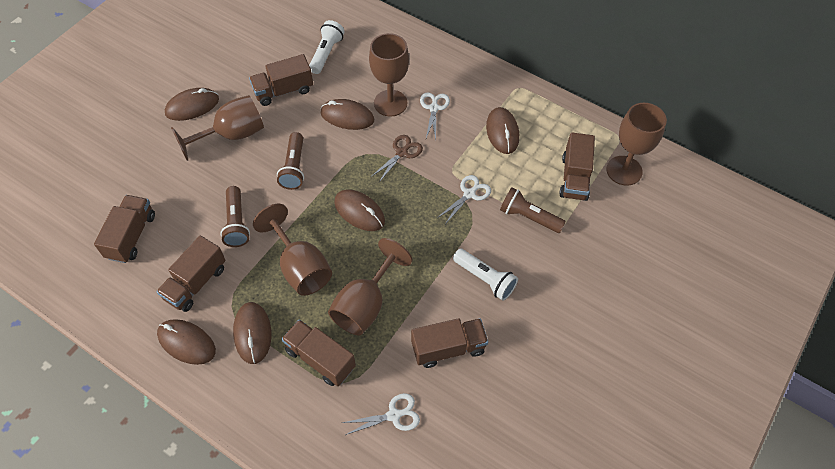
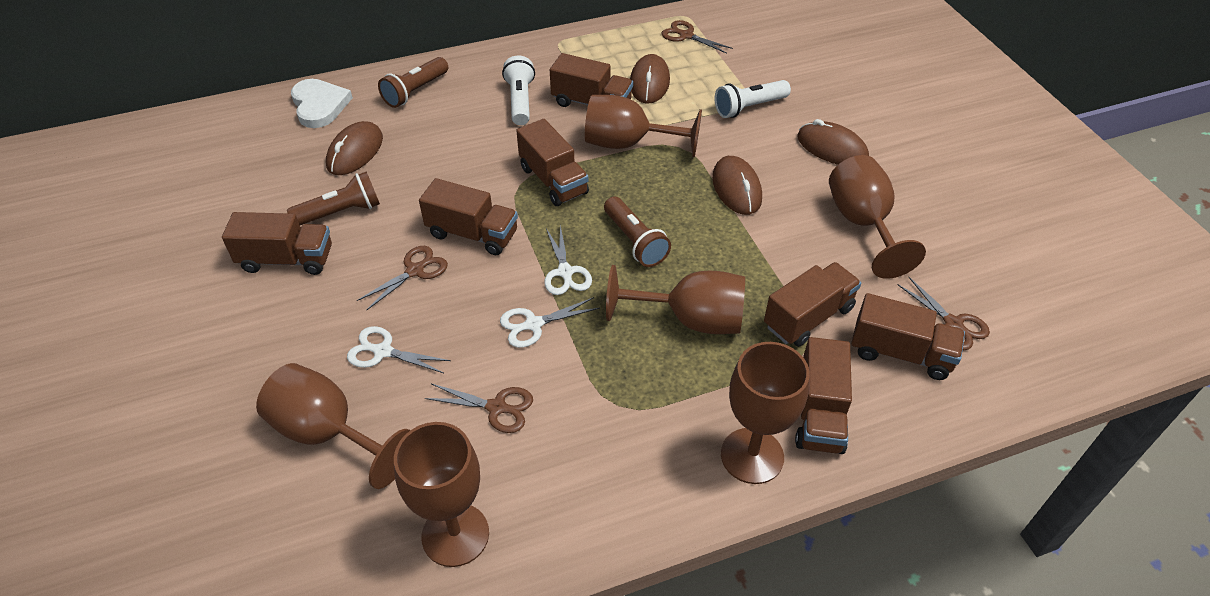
brown goblet: 5 -> 6
brown mouse: 6 -> 4
brown scissors: 1 -> 4
brown truck: 6 -> 7
white heart: 0 -> 1

